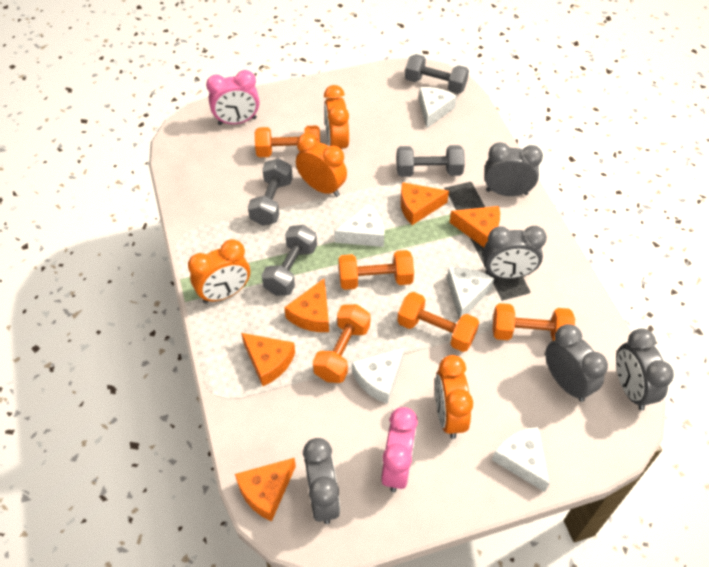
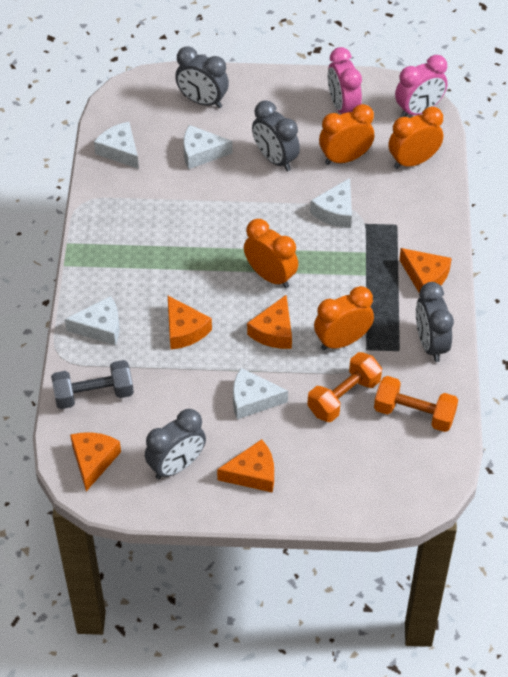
grey clock: 5 -> 4
grey dumbbell: 4 -> 1
orange dumbbell: 5 -> 2

